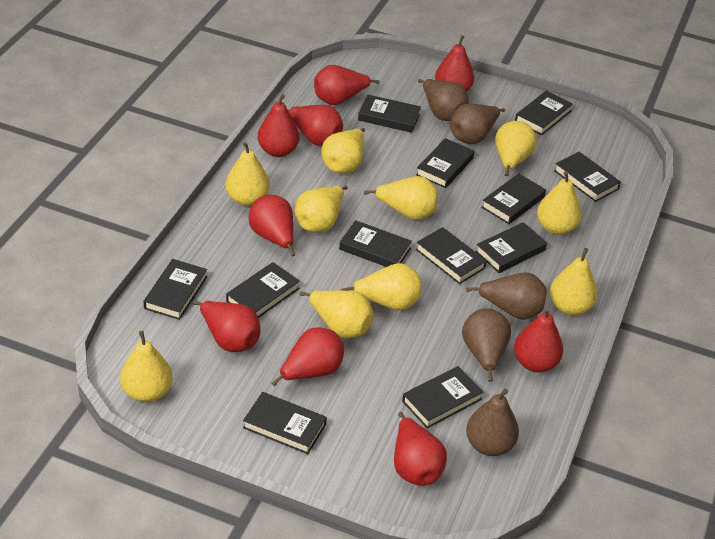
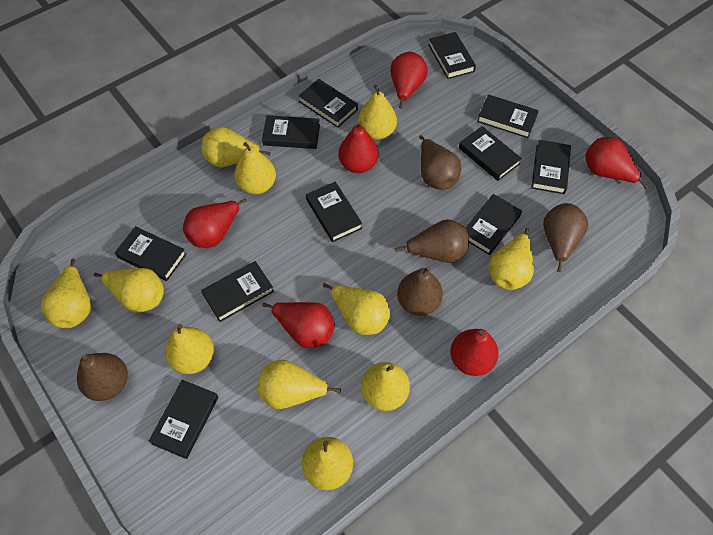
black book: 12 -> 11
red pear: 9 -> 6
yellow pear: 10 -> 11

